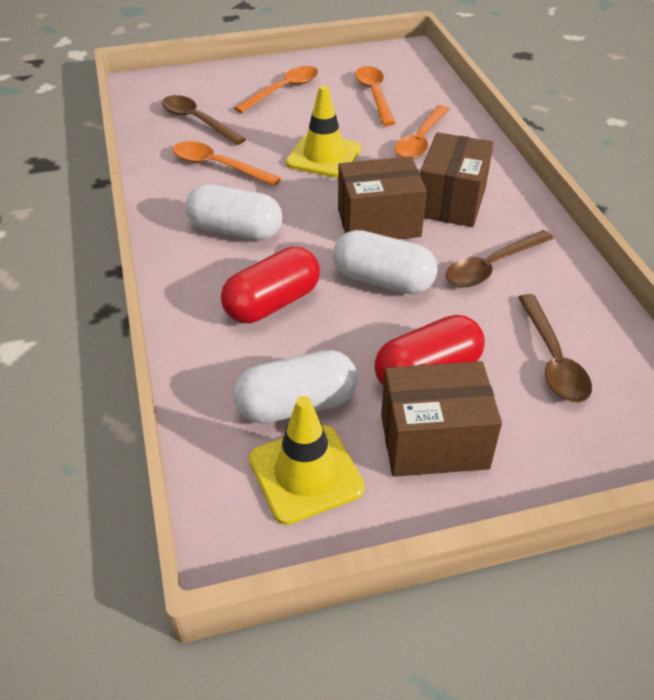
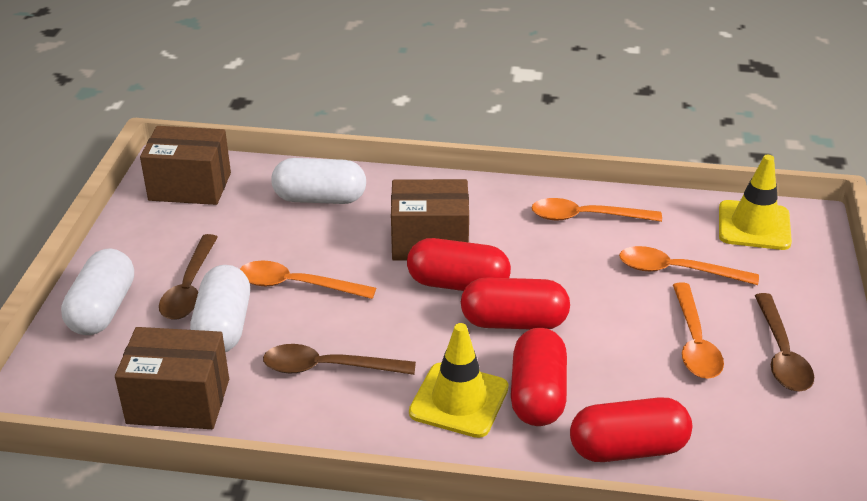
red capsule: 2 -> 4

